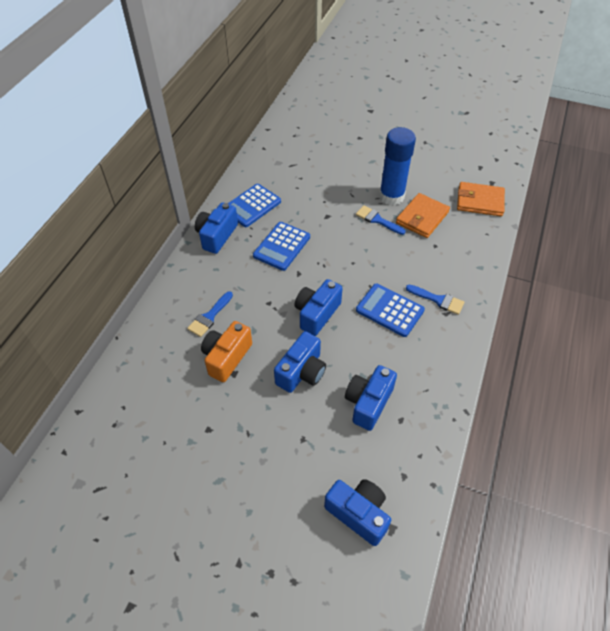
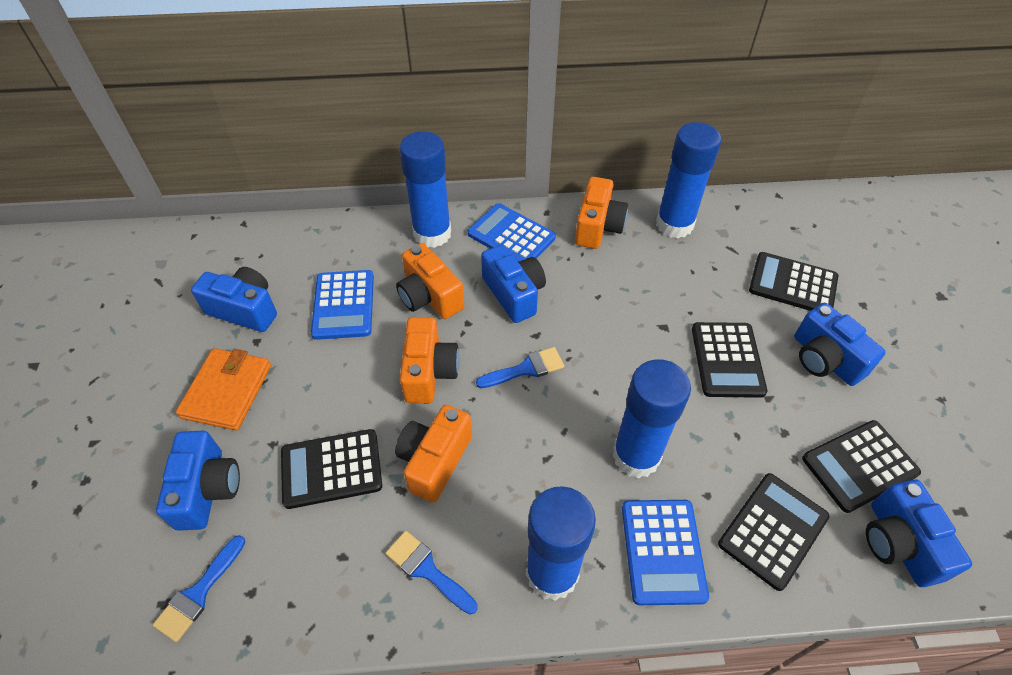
black calculator: 0 -> 5
blue glue stick: 1 -> 4
orange camera: 1 -> 4
orange wallet: 2 -> 1

